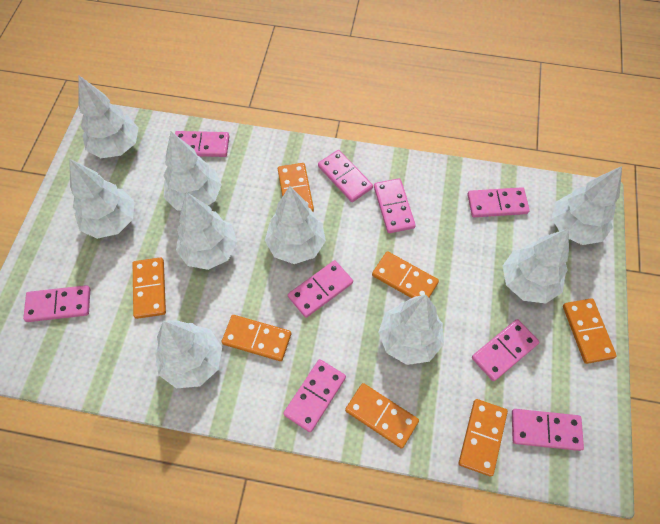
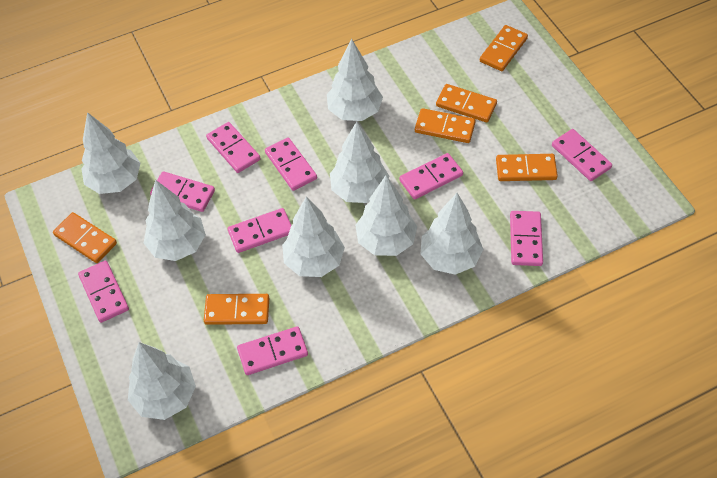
orange domino: 7 -> 6
white tree: 9 -> 8

